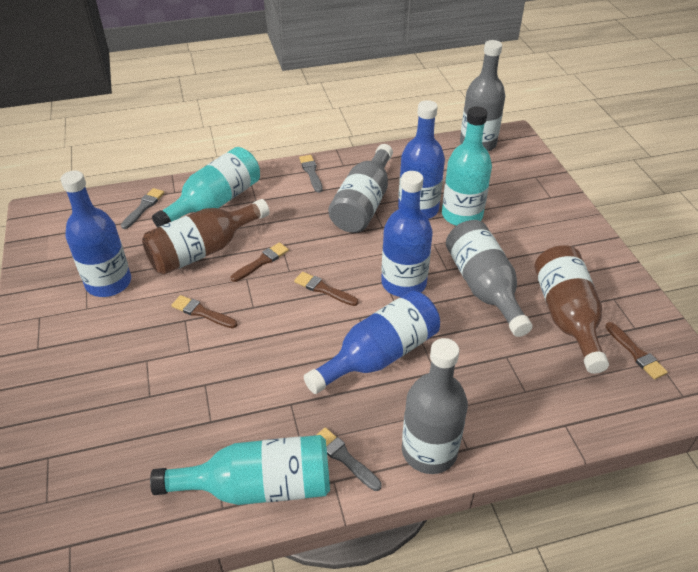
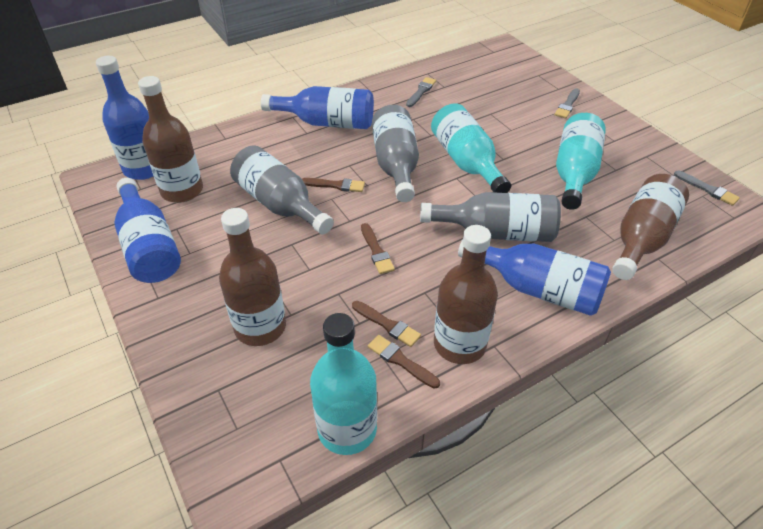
brown bottle: 2 -> 4
grey bottle: 4 -> 3

